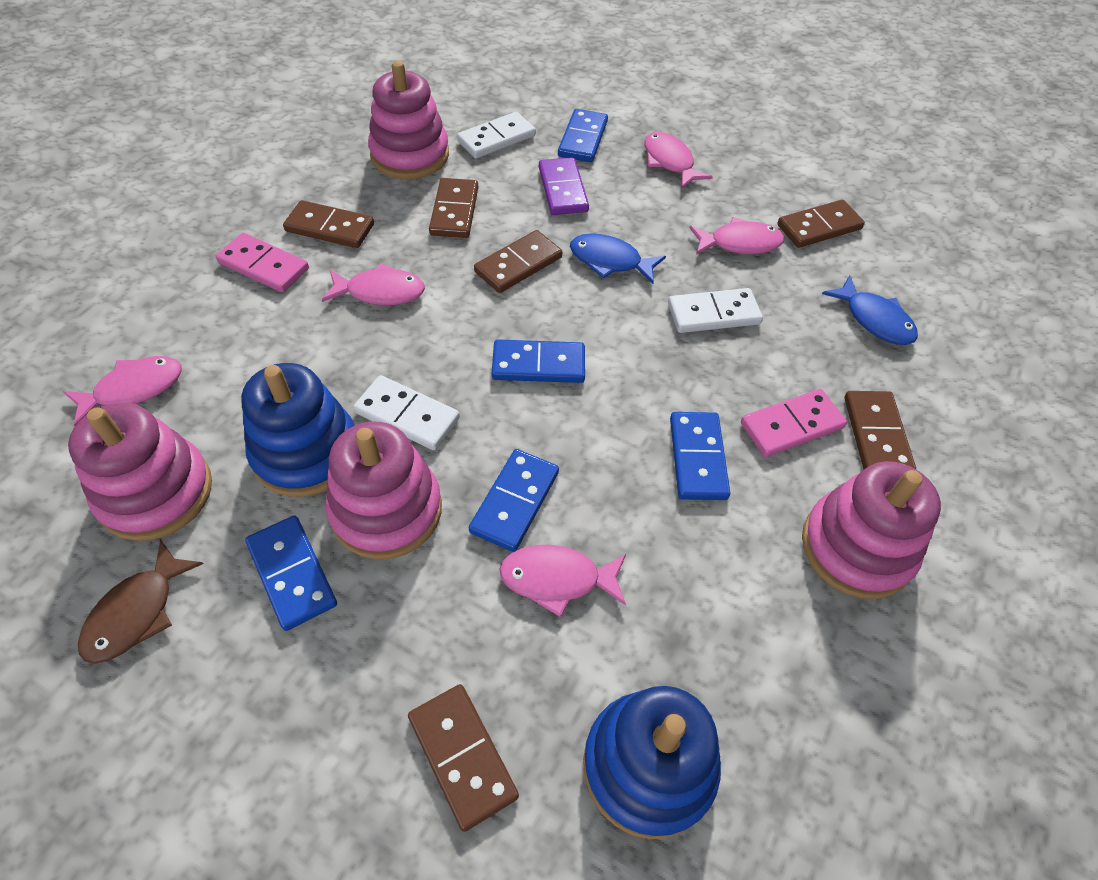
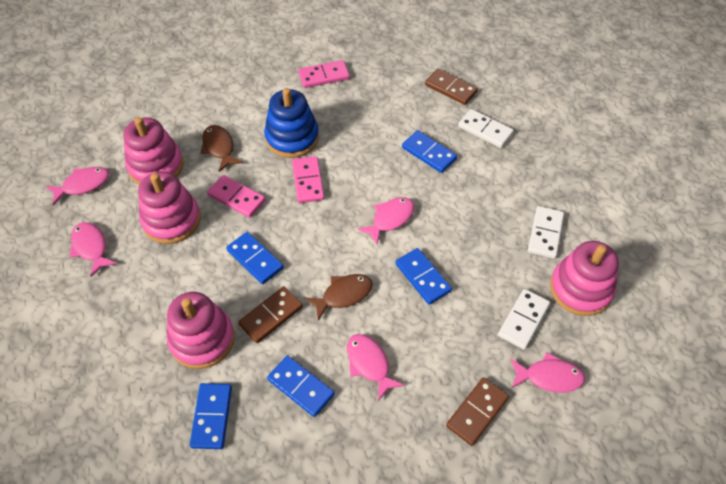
blue fish: 2 -> 0
blue stacking toy: 2 -> 1
brown domino: 6 -> 3
brown fish: 1 -> 2
pink domino: 2 -> 3
purple domino: 1 -> 0

